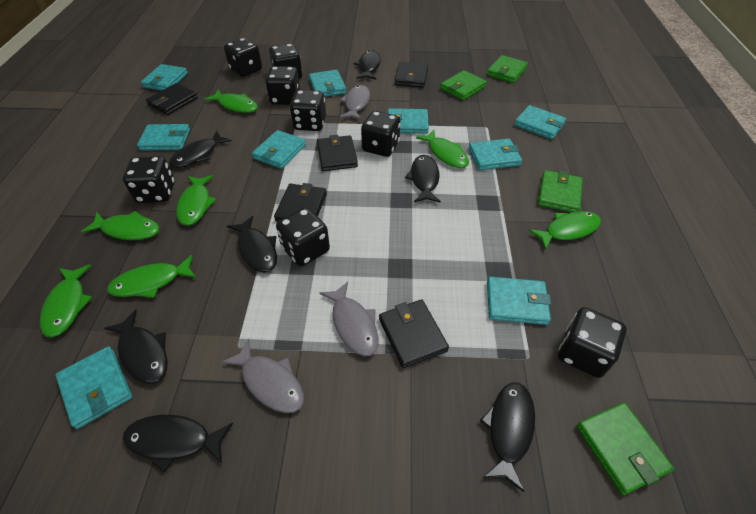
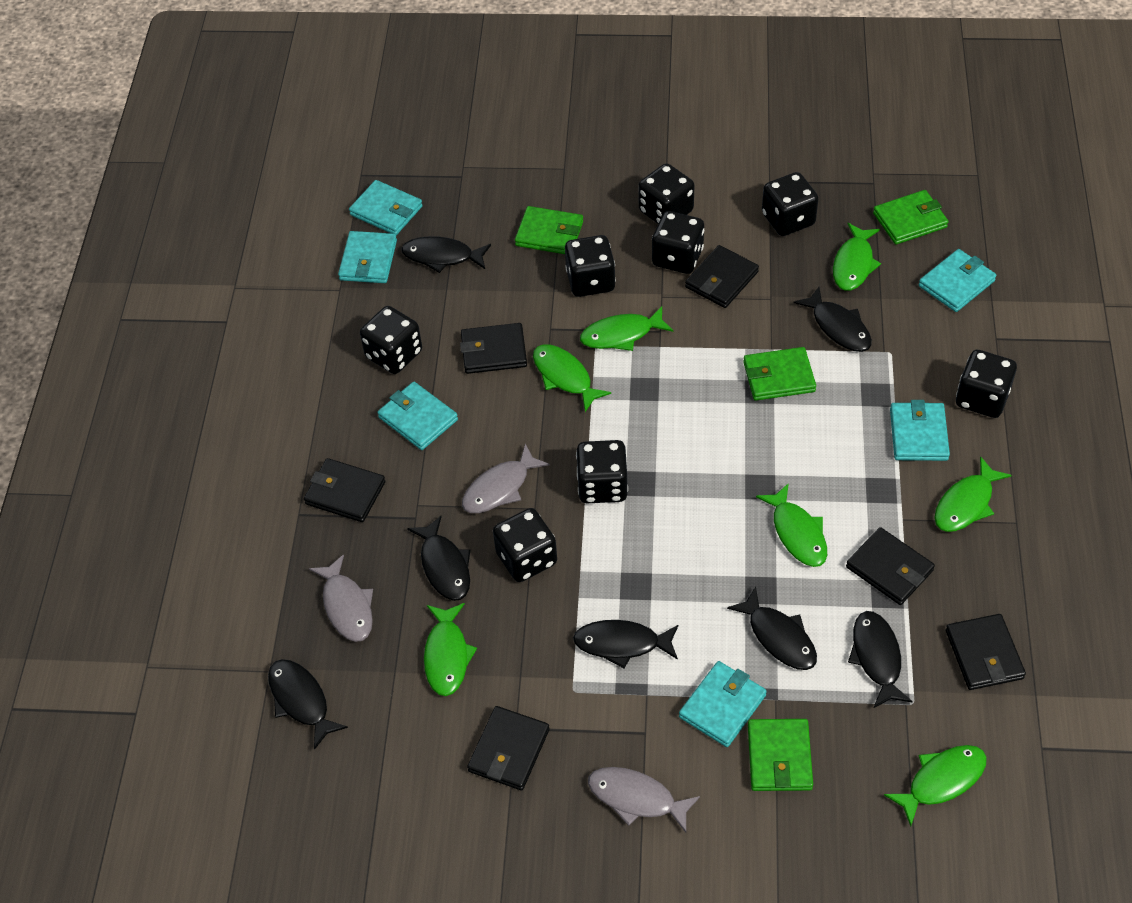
black wallet: 5 -> 6
turquoise wallet: 9 -> 6

